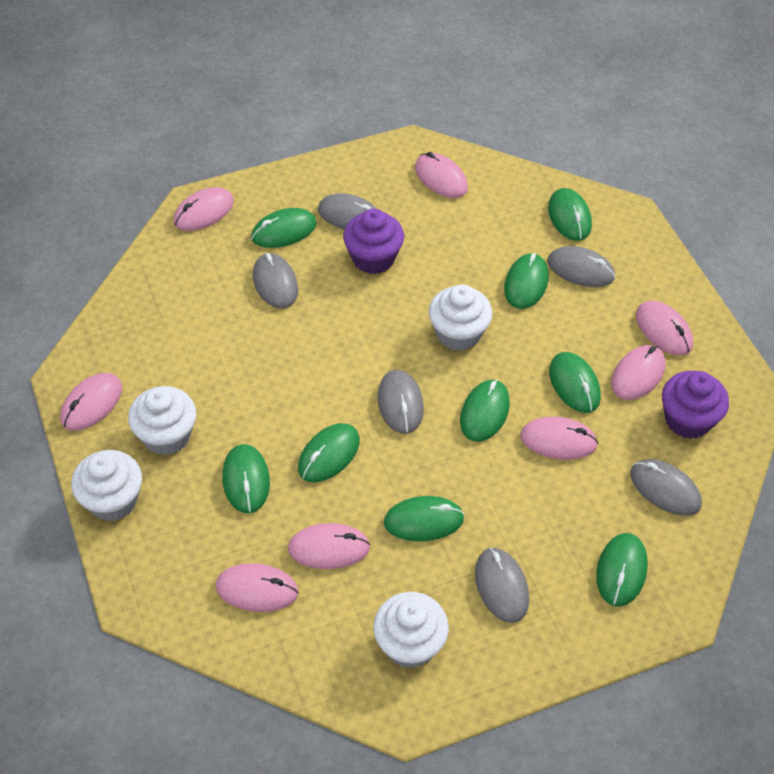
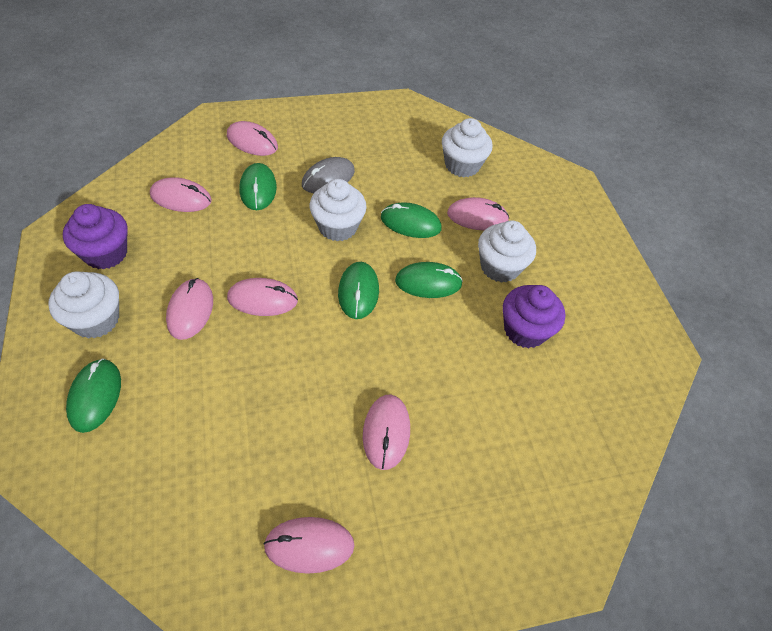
green mouse: 9 -> 5
grey mouse: 6 -> 1
pink mouse: 8 -> 7

